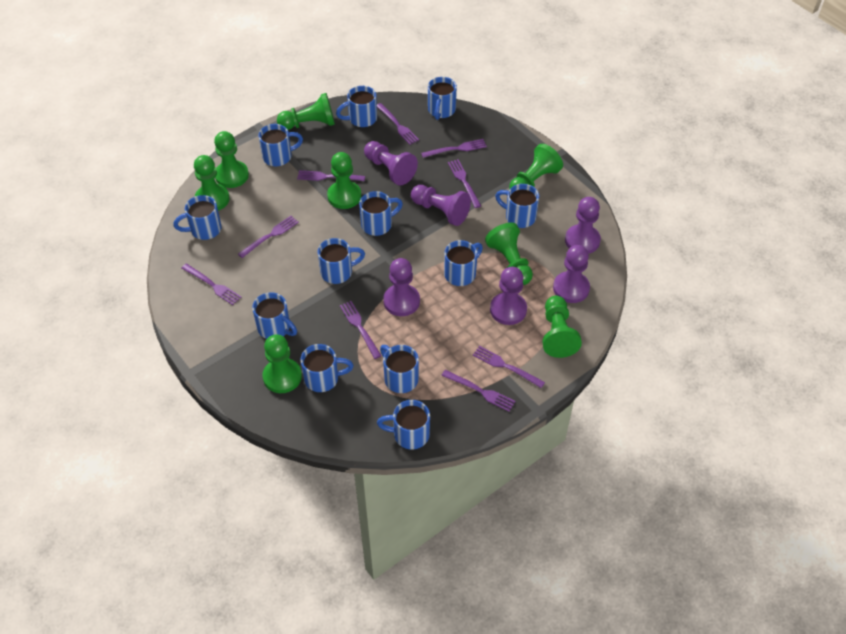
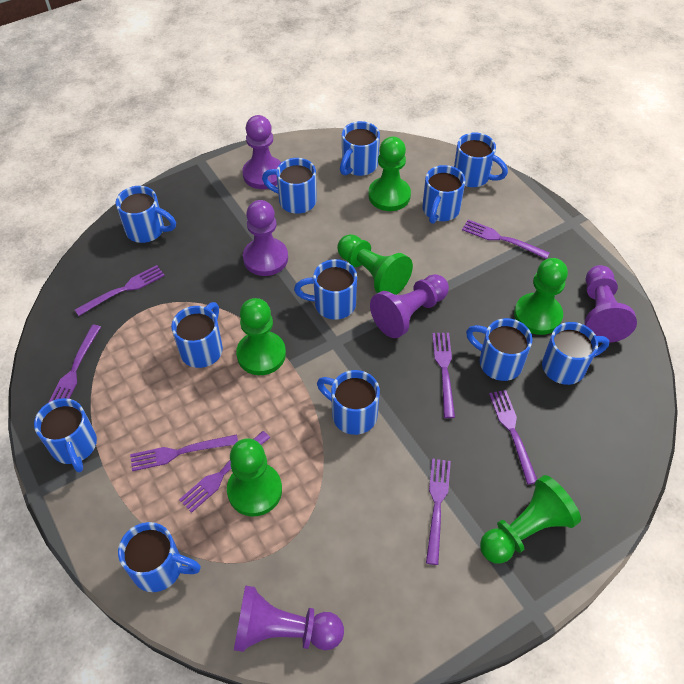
green pawn: 8 -> 6
purple fork: 9 -> 8
purple pawn: 6 -> 5

